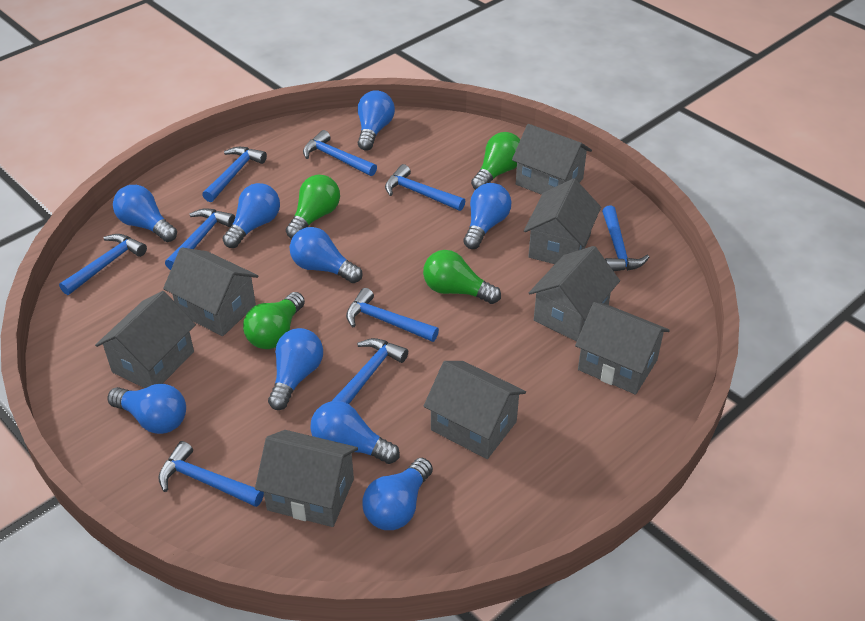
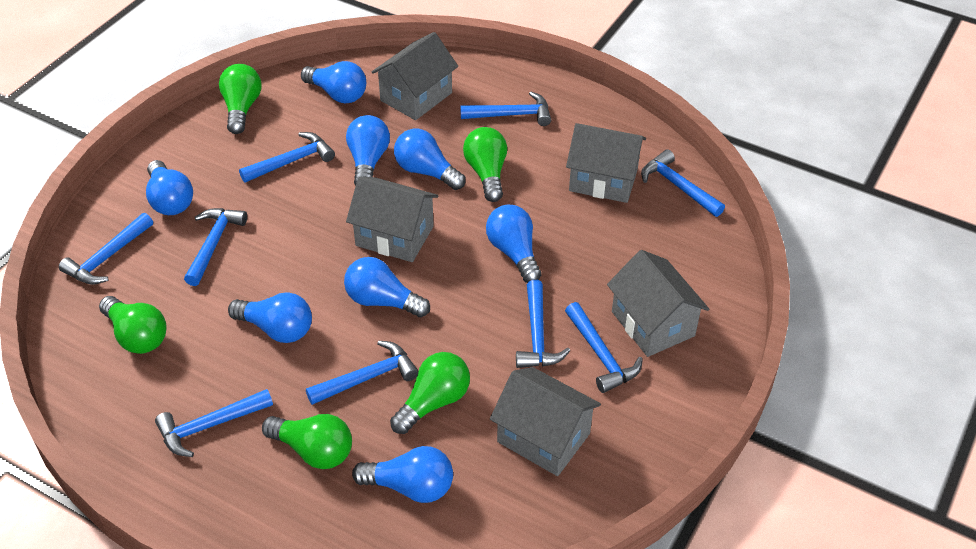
blue light bulb: 9 -> 8
green light bulb: 4 -> 5
grey house: 8 -> 5

